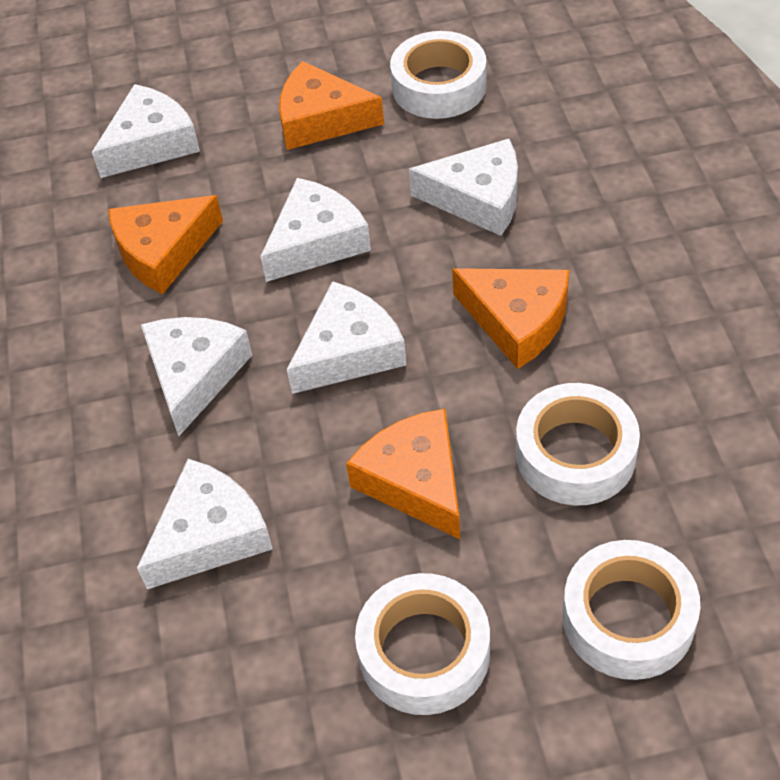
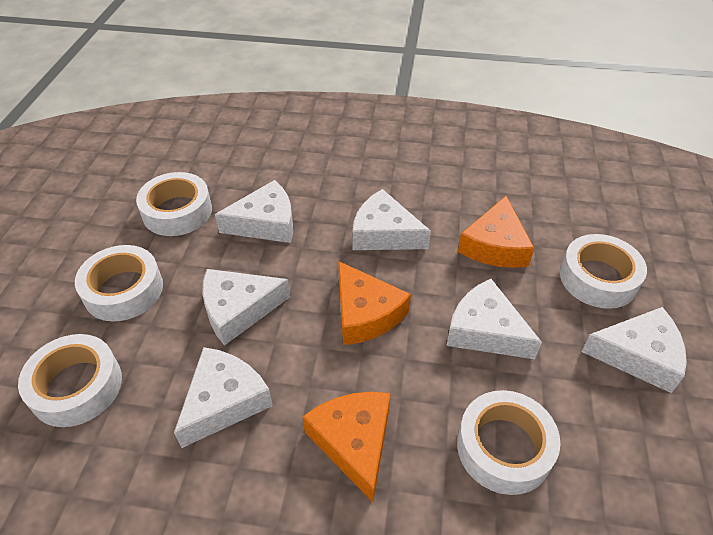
orange cheese: 4 -> 3
white tape: 4 -> 5

